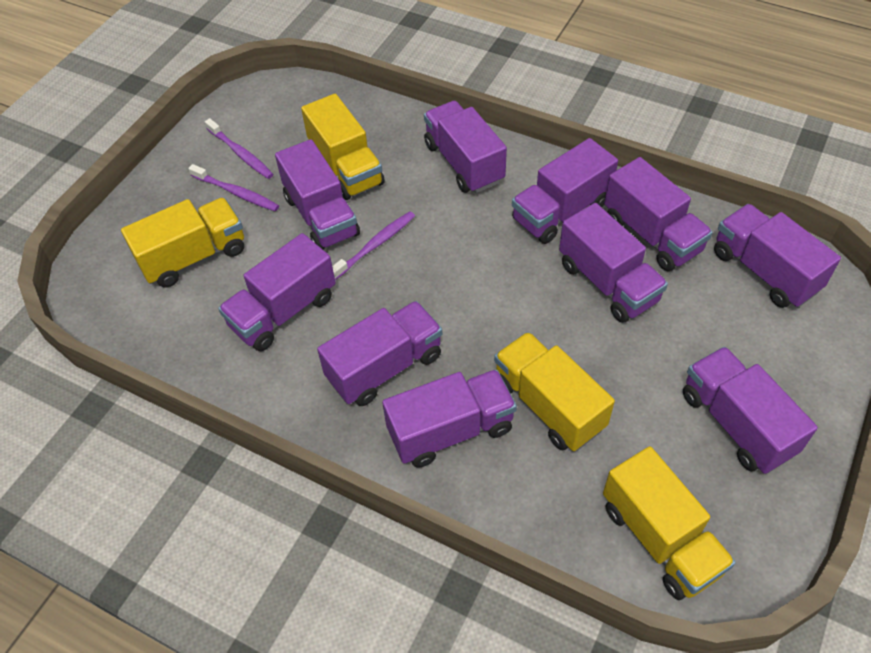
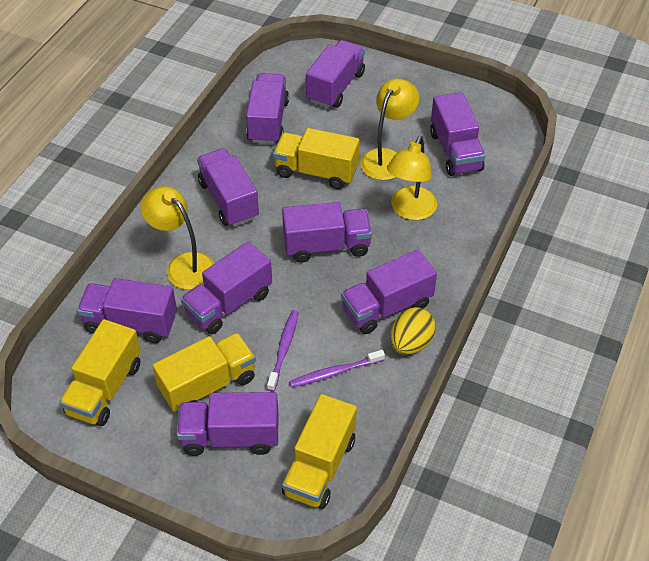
purple toothbrush: 3 -> 2
purple truck: 10 -> 9
yellow egg: 0 -> 1
yellow lamp: 0 -> 3

